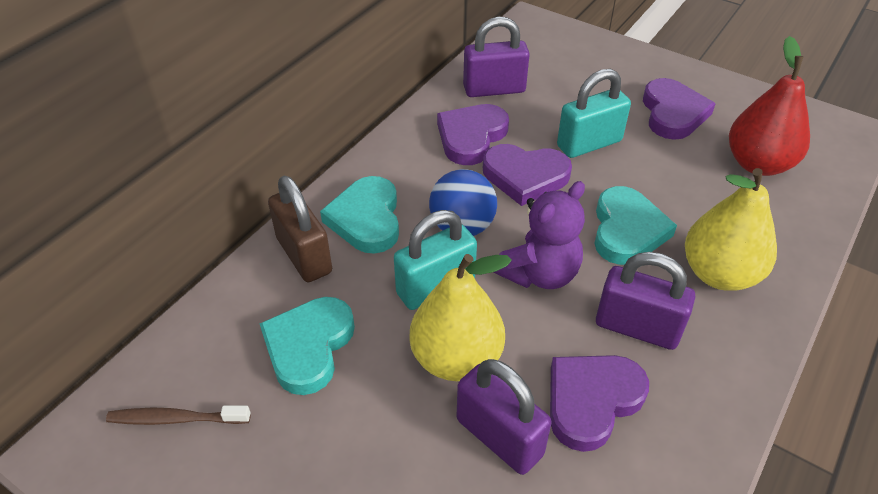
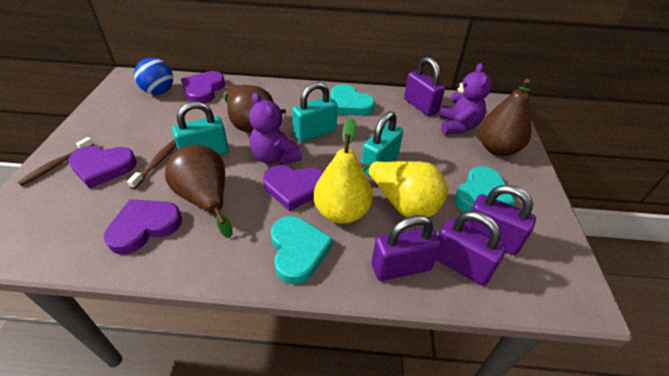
brown padlock: 1 -> 0
brown pear: 0 -> 3
brown toothbrush: 1 -> 2
purple padlock: 3 -> 4
purple teddy bear: 1 -> 2
red pear: 1 -> 0
turquoise padlock: 2 -> 3

